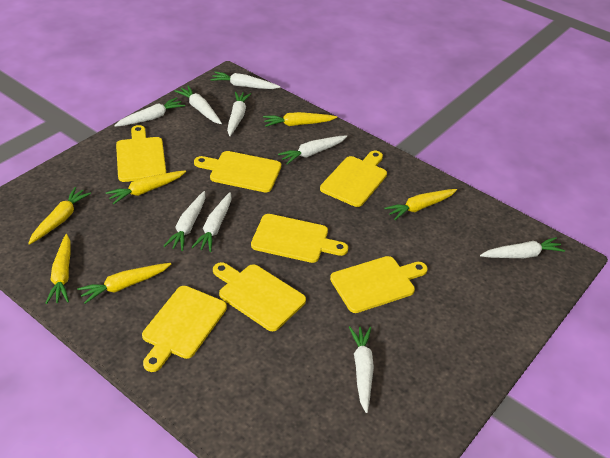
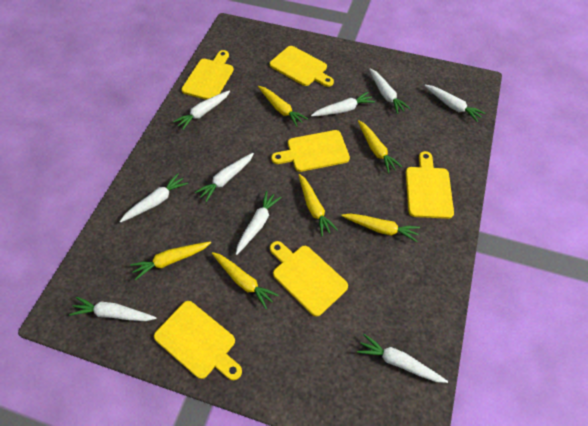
yellow cutting board: 7 -> 6

